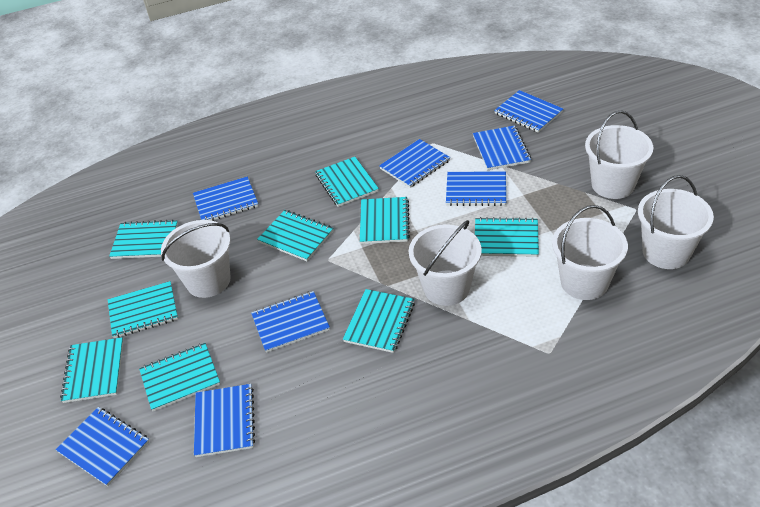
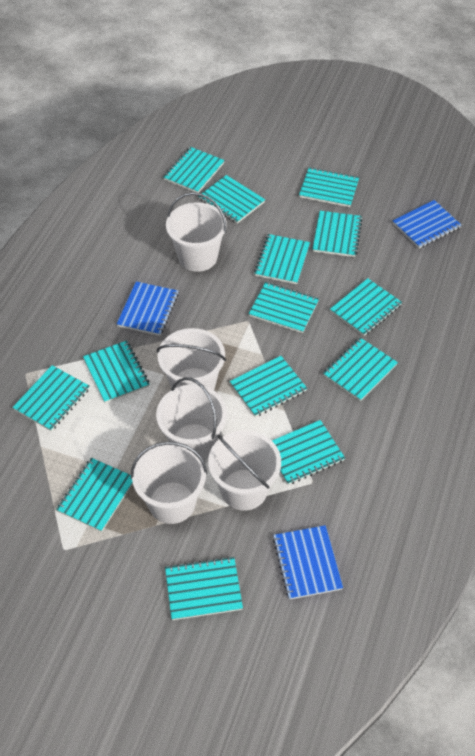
blue notebook: 8 -> 3
turquoise notebook: 9 -> 14

